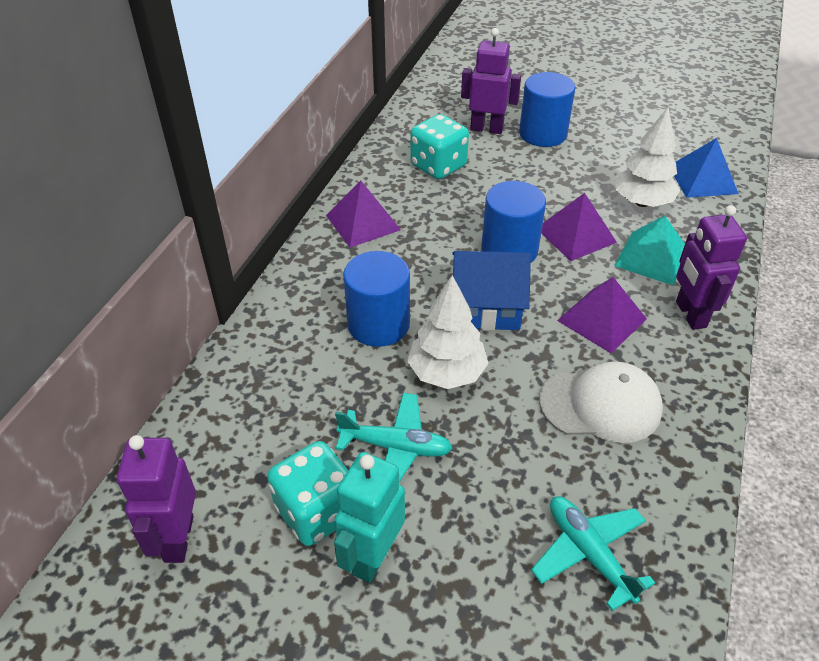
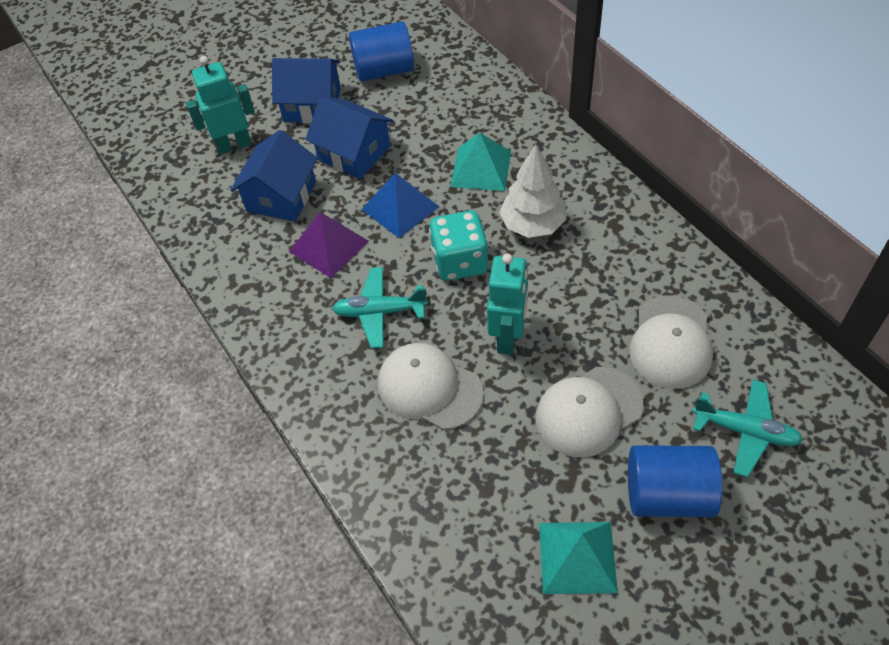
blue cylinder: 3 -> 2
blue house: 1 -> 3
purple pyramid: 3 -> 1
purple robot: 3 -> 0
turquoise dice: 2 -> 1
turquoise pyramid: 1 -> 2
turquoise robot: 1 -> 2
white cap: 1 -> 3
white tree: 2 -> 1

